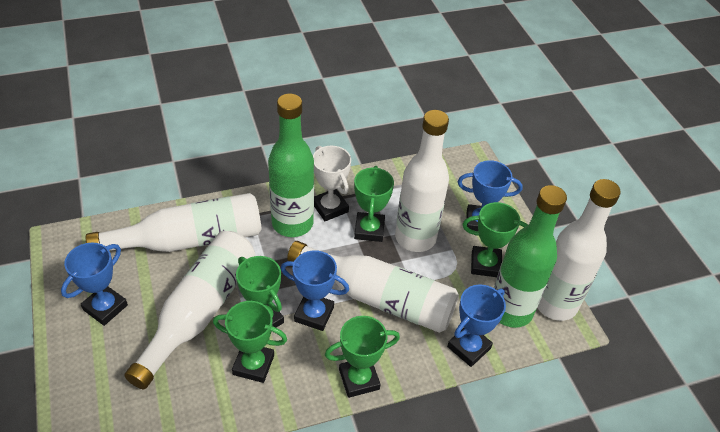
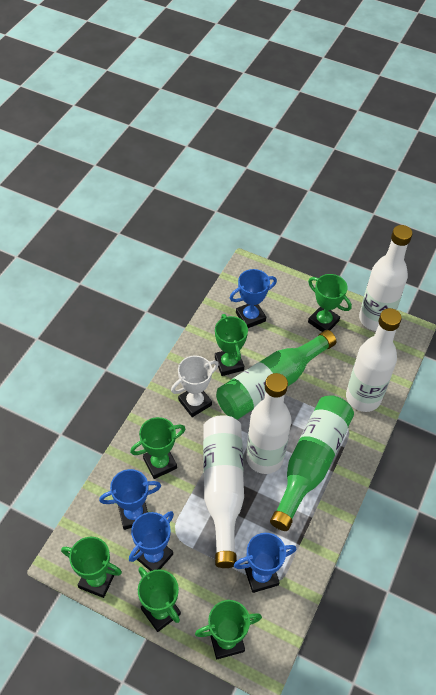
green trophy: 5 -> 6
white bottle: 5 -> 4

